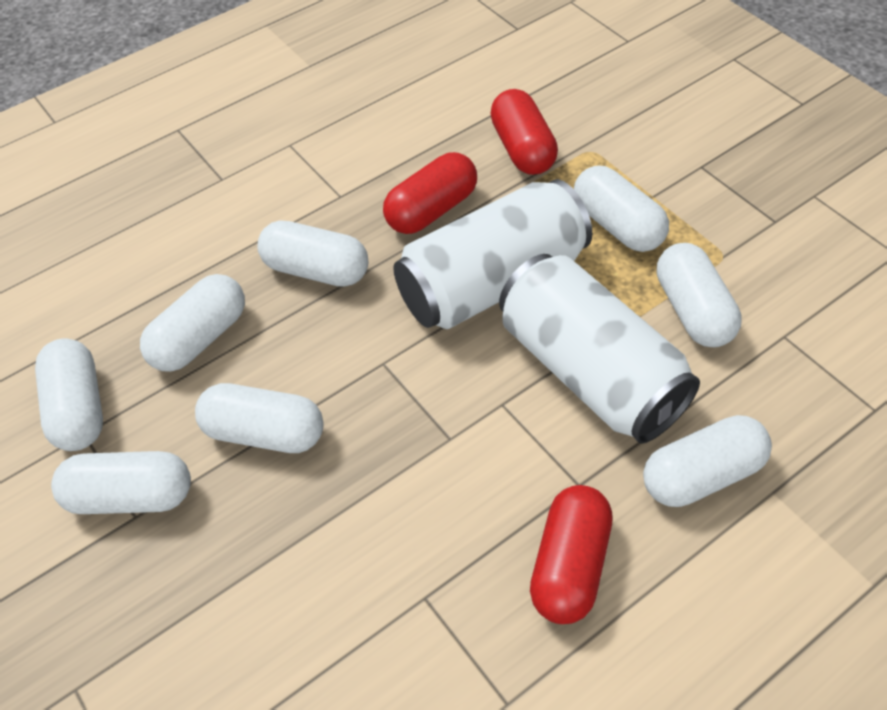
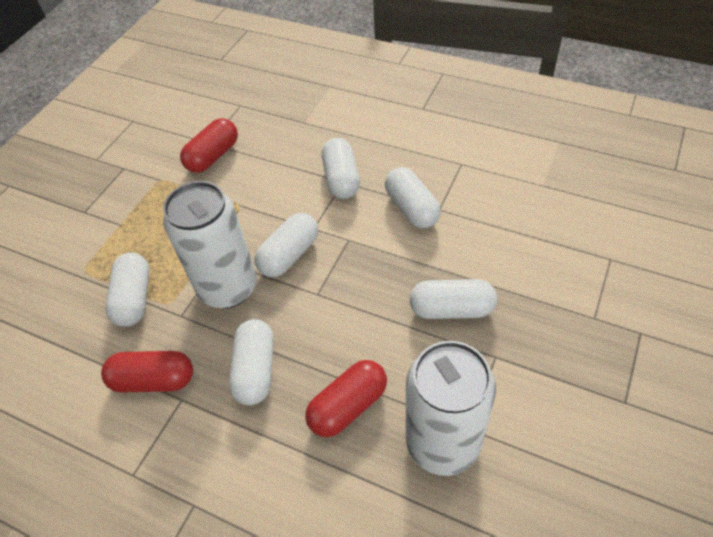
white capsule: 8 -> 6

